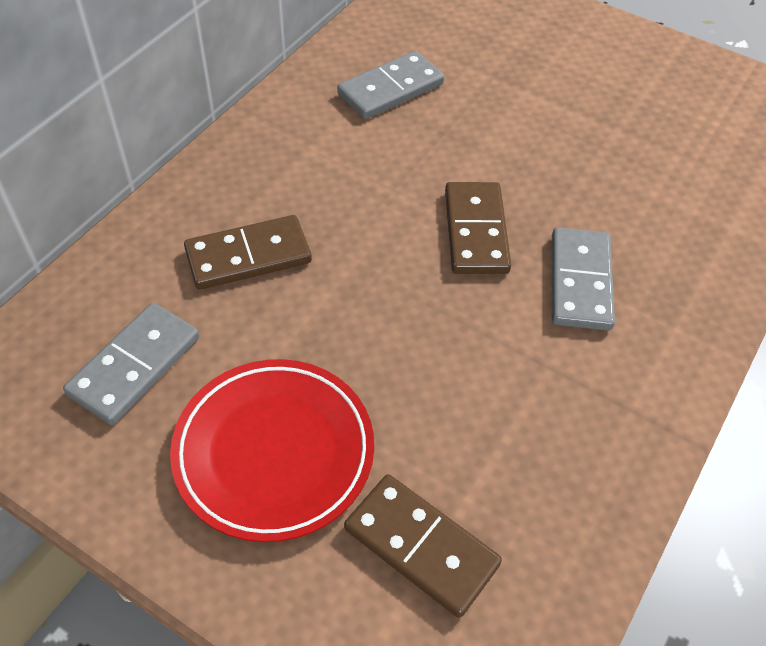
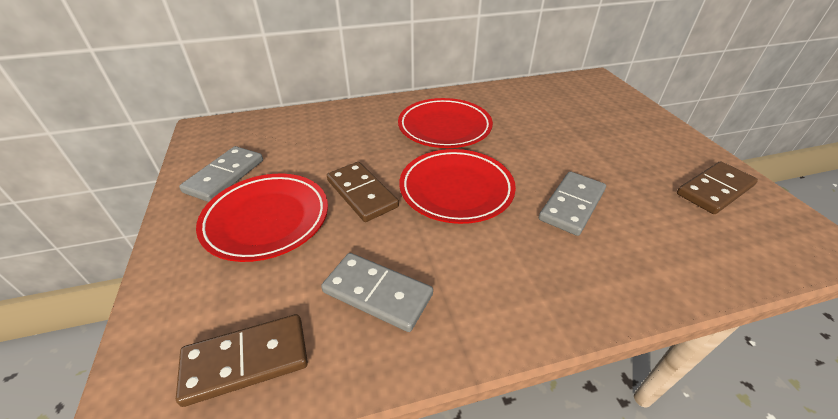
red plate: 1 -> 3

